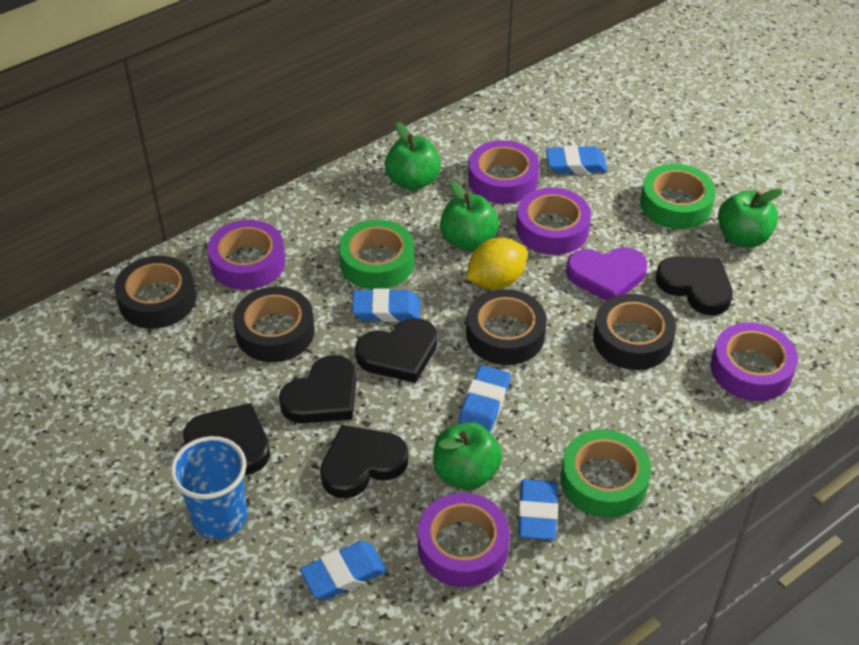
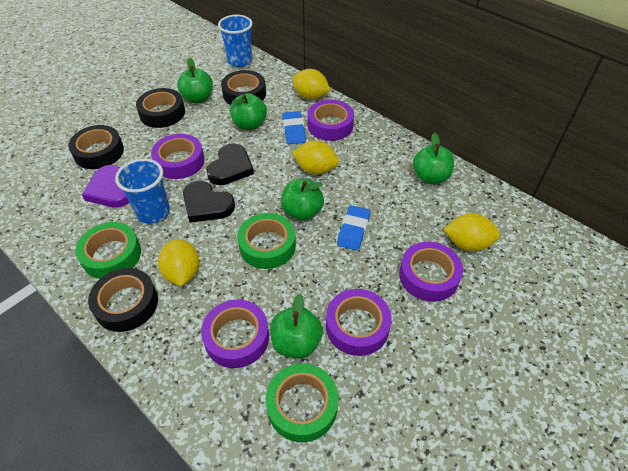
black heart: 5 -> 2
blue cup: 1 -> 2
blue eraser: 5 -> 2
green apple: 4 -> 5
yellow lemon: 1 -> 4

